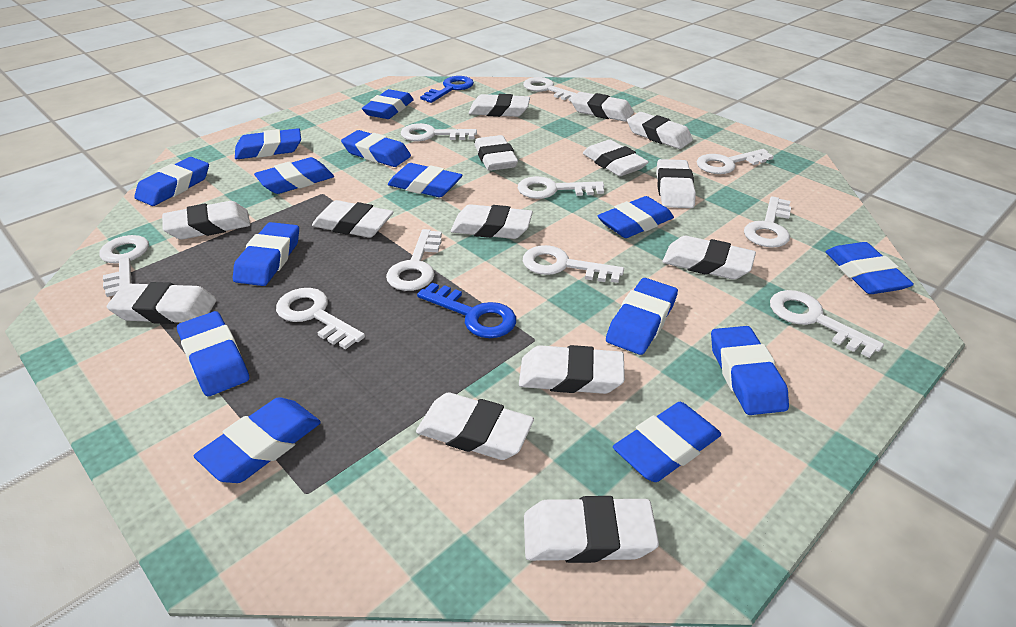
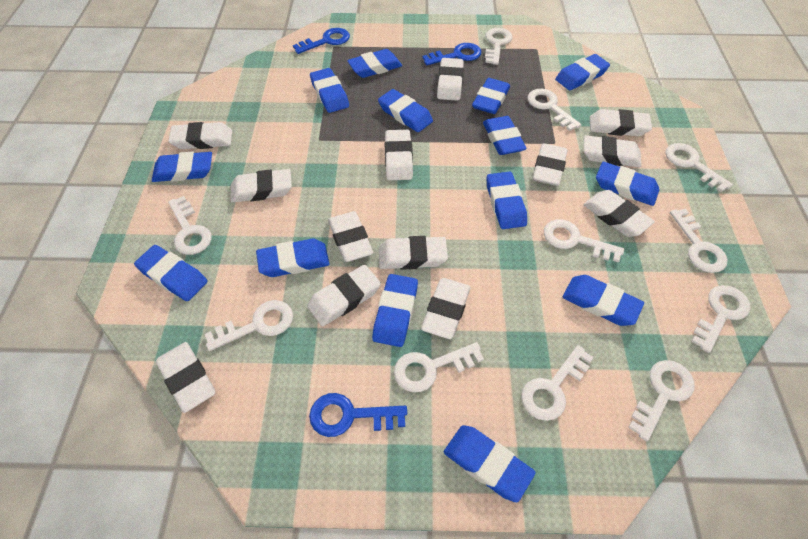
blue key: 2 -> 3
white eraser: 14 -> 13
white key: 10 -> 11

